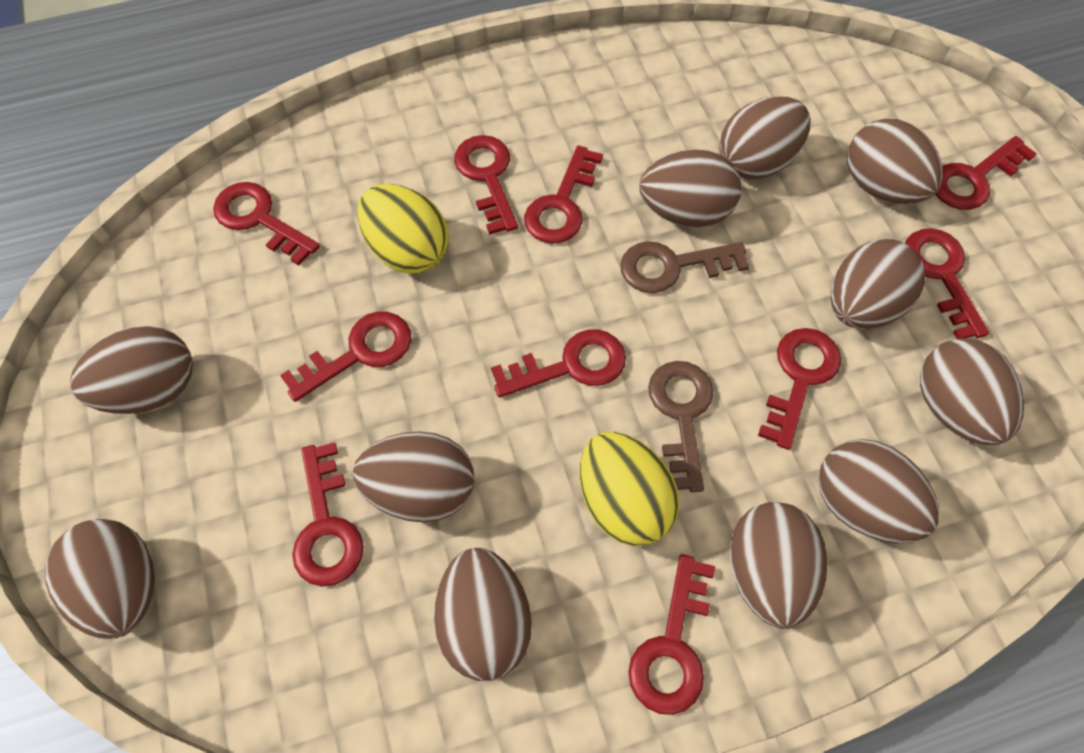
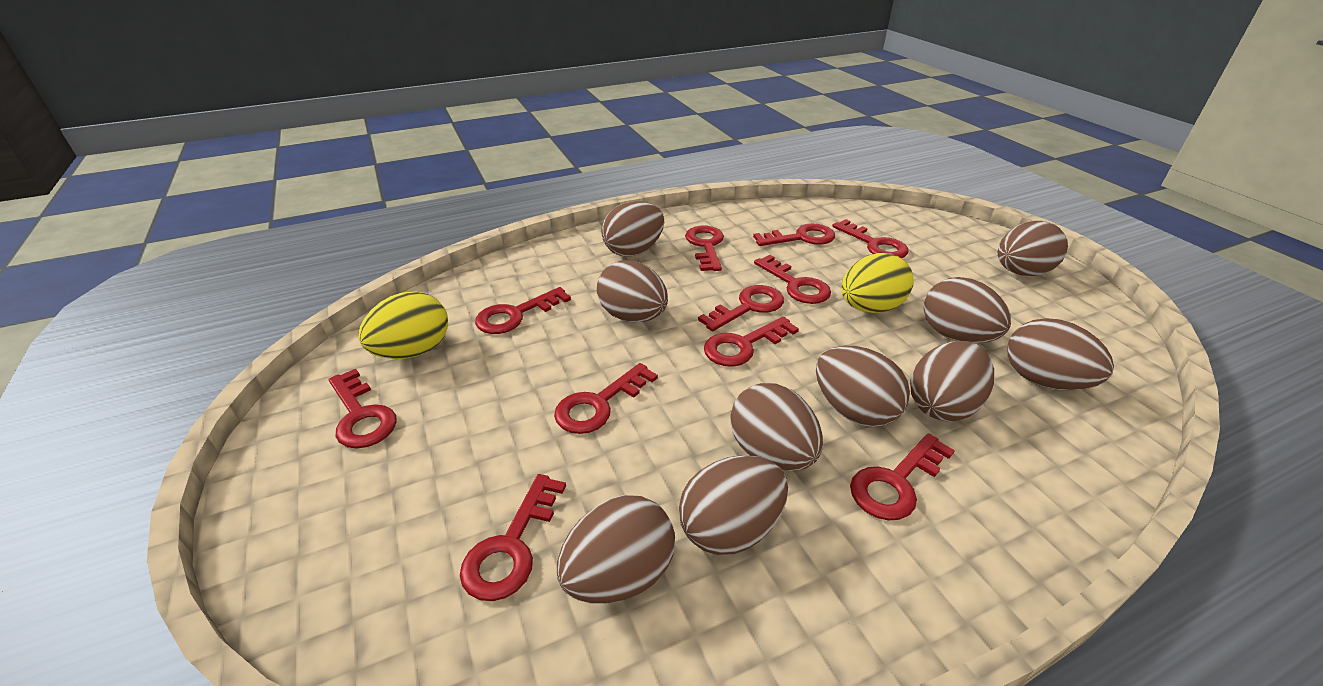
brown egg: 11 -> 10
brown key: 2 -> 0
red key: 10 -> 11

